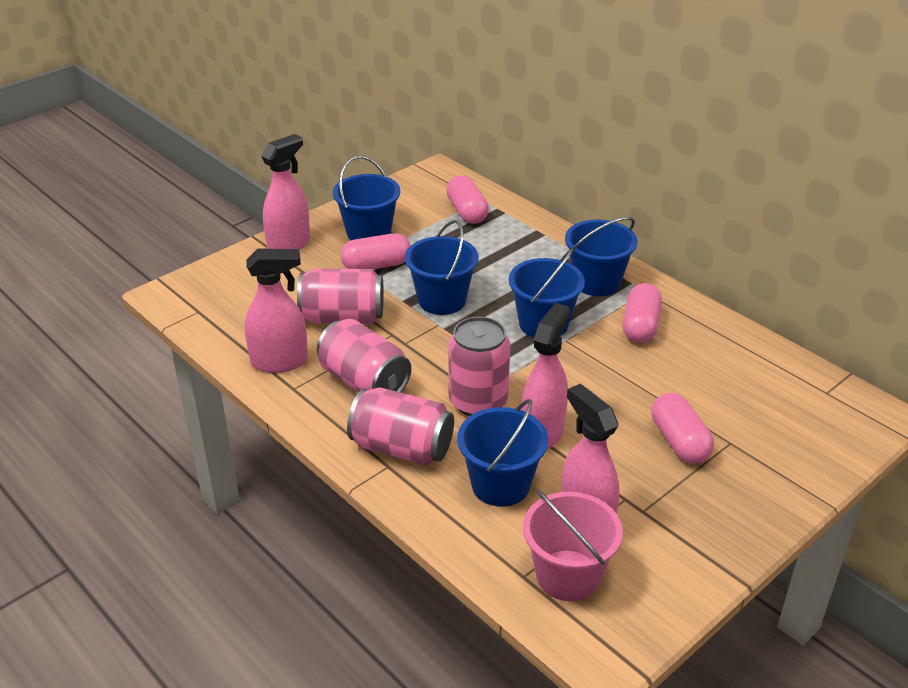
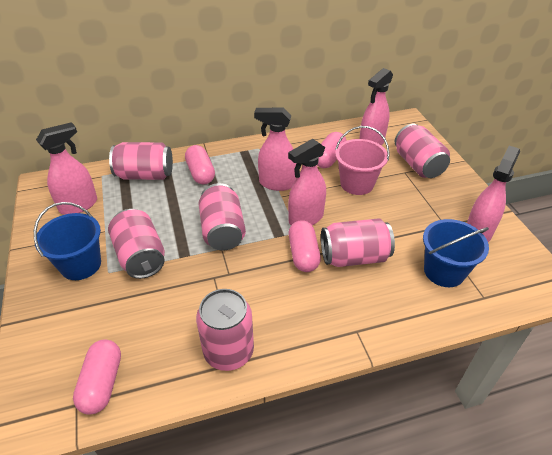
blue bucket: 5 -> 2
pink can: 4 -> 6
pink spray bottle: 4 -> 5

